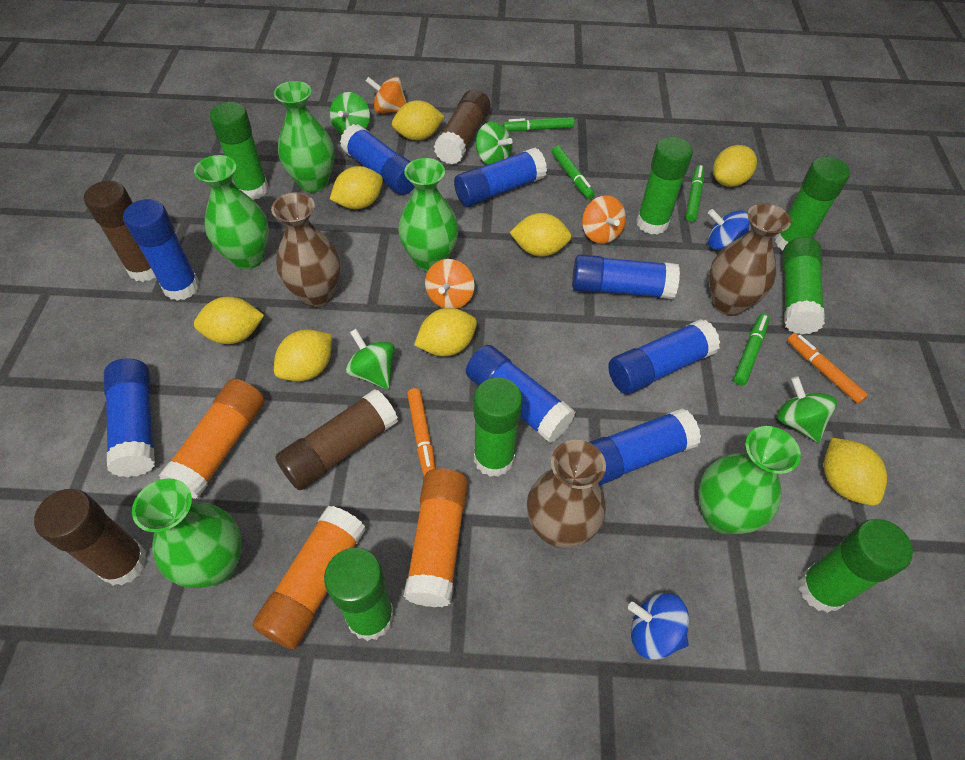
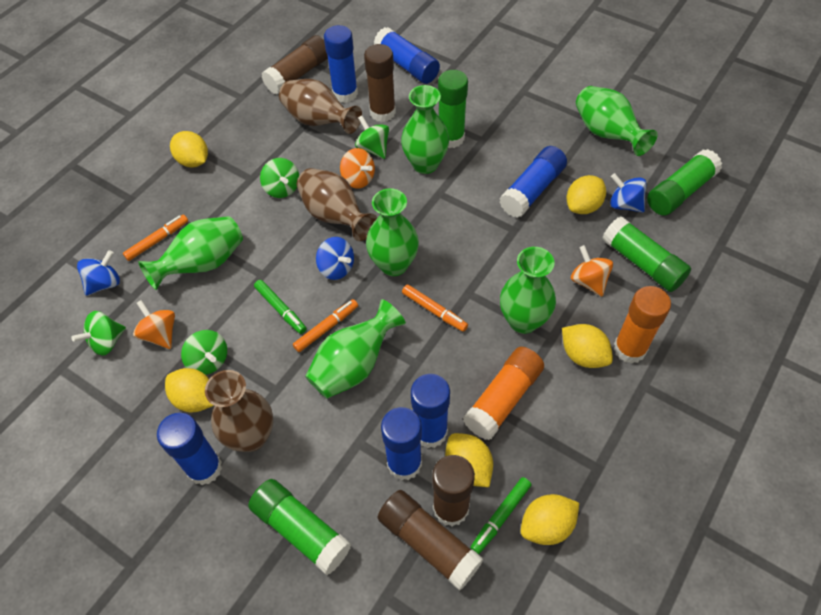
blue glue stick: 8 -> 6
blue spinning top: 2 -> 3
green glue stick: 7 -> 4
green marker: 4 -> 2
green vase: 5 -> 6
orange glue stick: 3 -> 2
orange marker: 2 -> 3
yellow lemon: 8 -> 6

